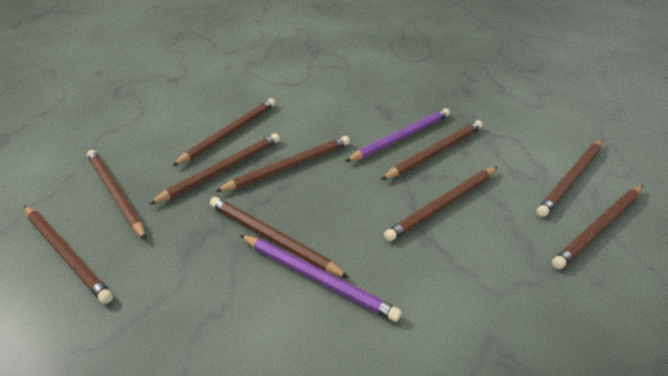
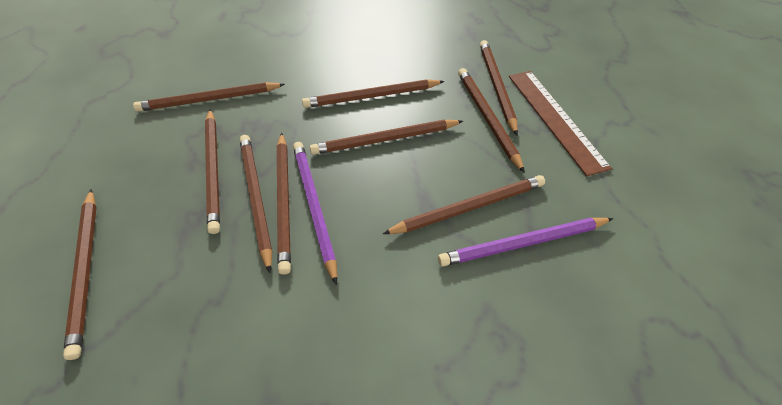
brown ruler: 0 -> 1

